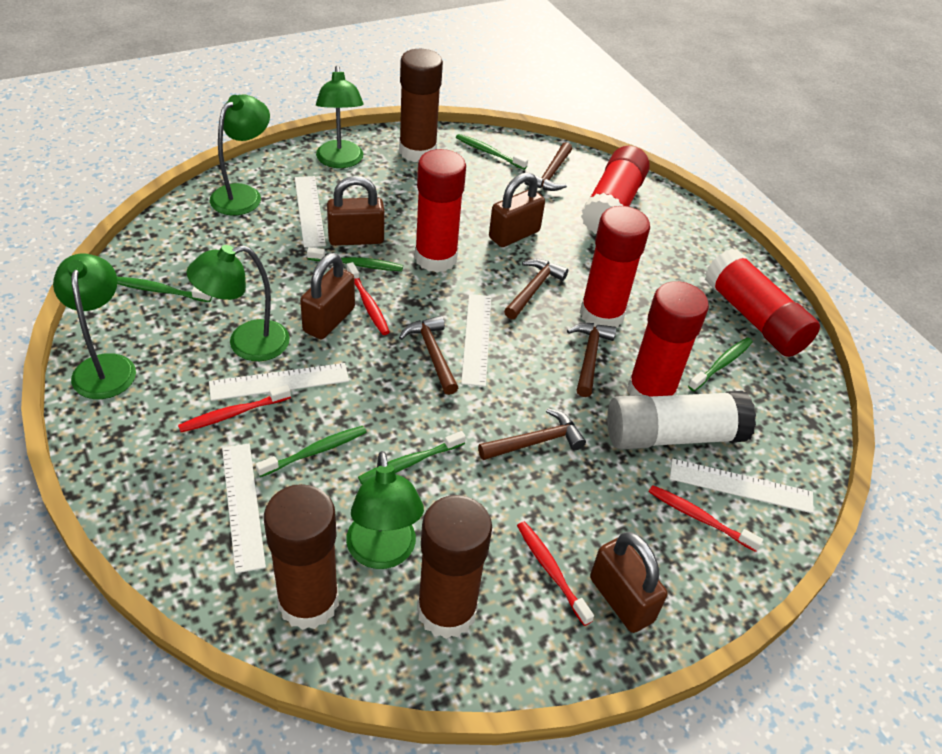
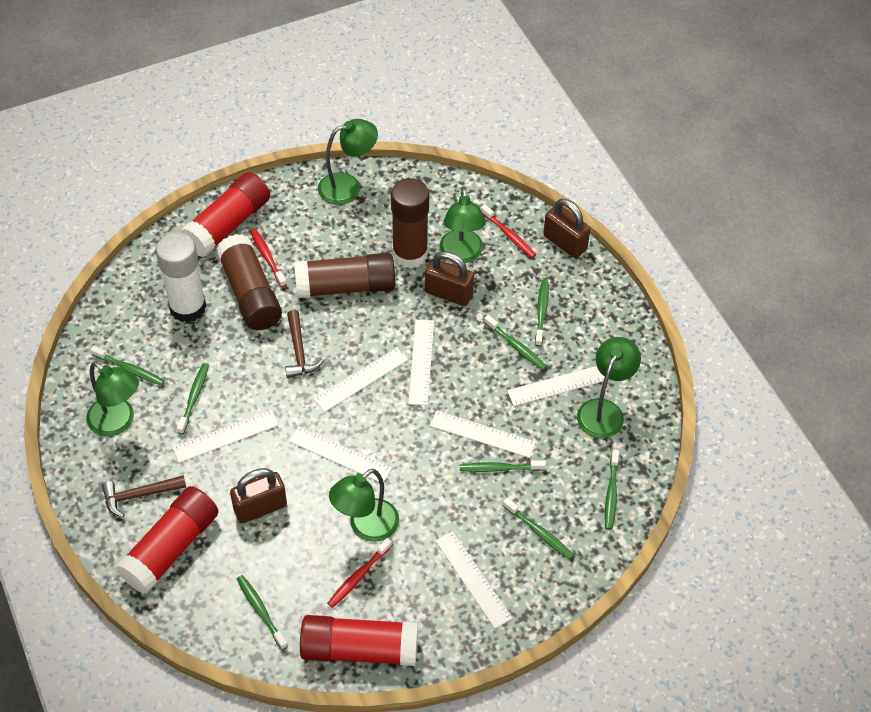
brown hammer: 5 -> 2
brown padlock: 4 -> 3
green toothbrush: 6 -> 8
red glue stick: 5 -> 3
red toothbrush: 4 -> 3
white ruler: 5 -> 7

